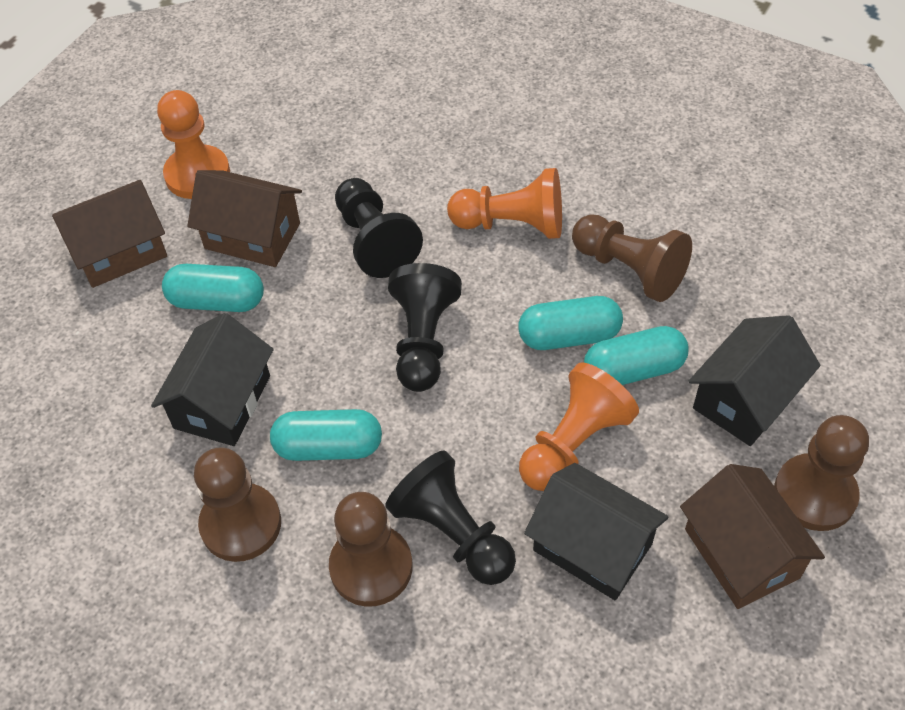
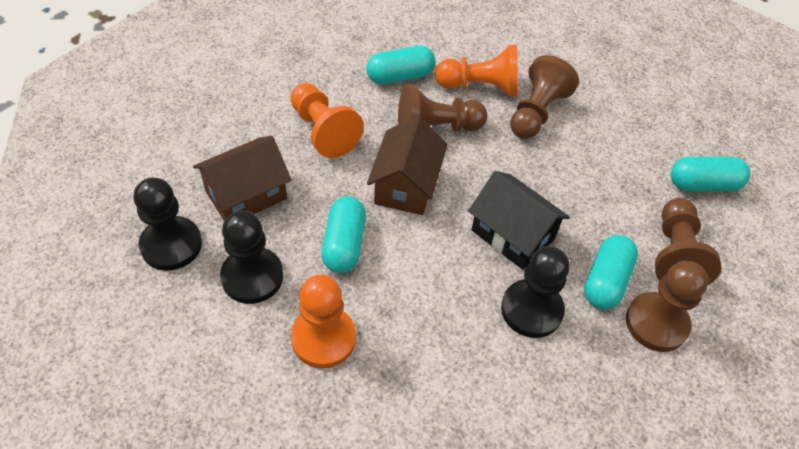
black house: 3 -> 1
brown house: 3 -> 2

